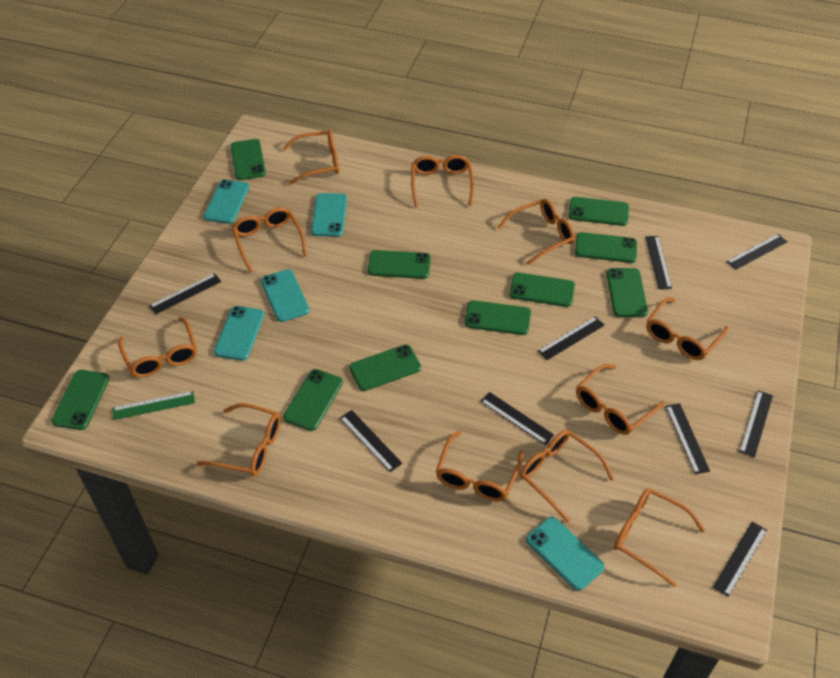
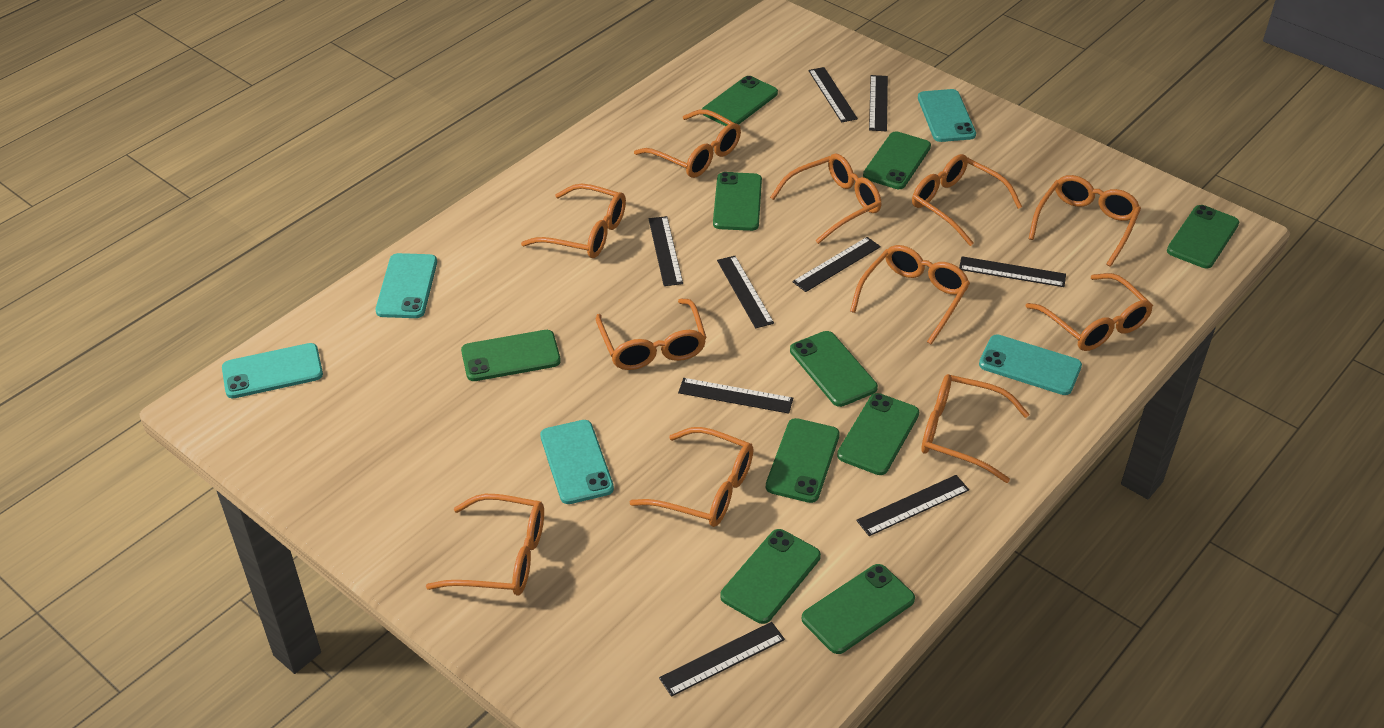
green ruler: 1 -> 0

